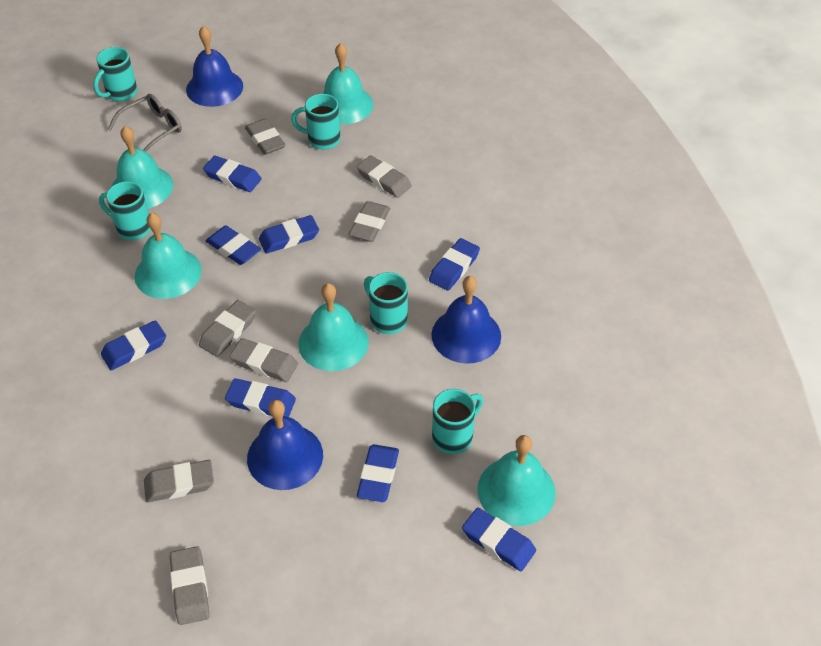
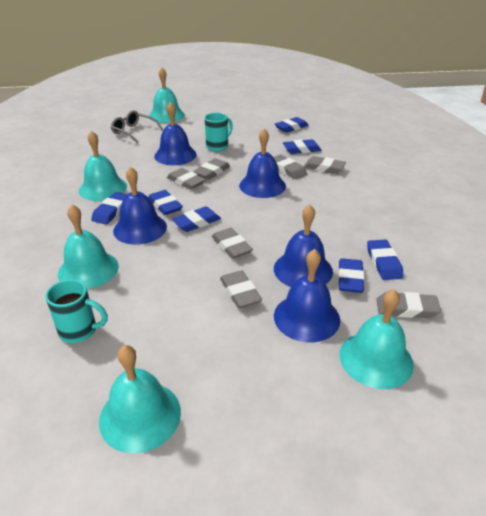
blue bell: 3 -> 5
blue eraser: 8 -> 7
turquoise mug: 5 -> 2

